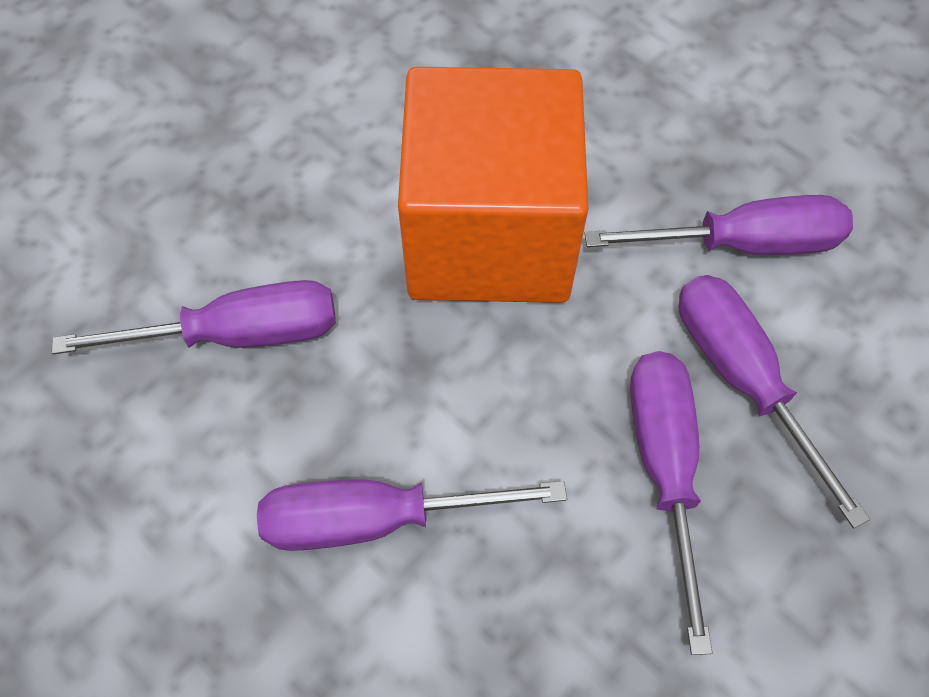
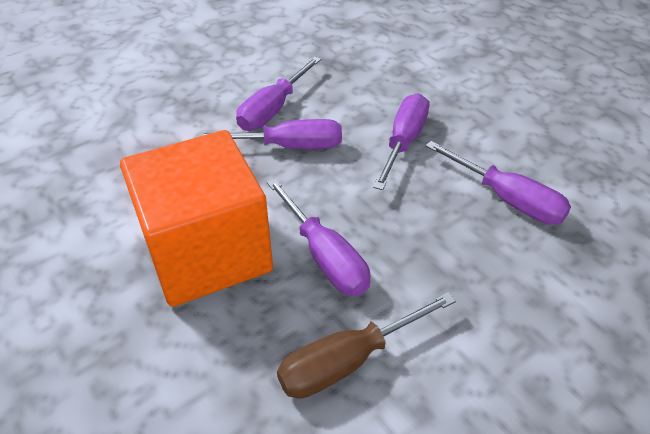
brown screwdriver: 0 -> 1

